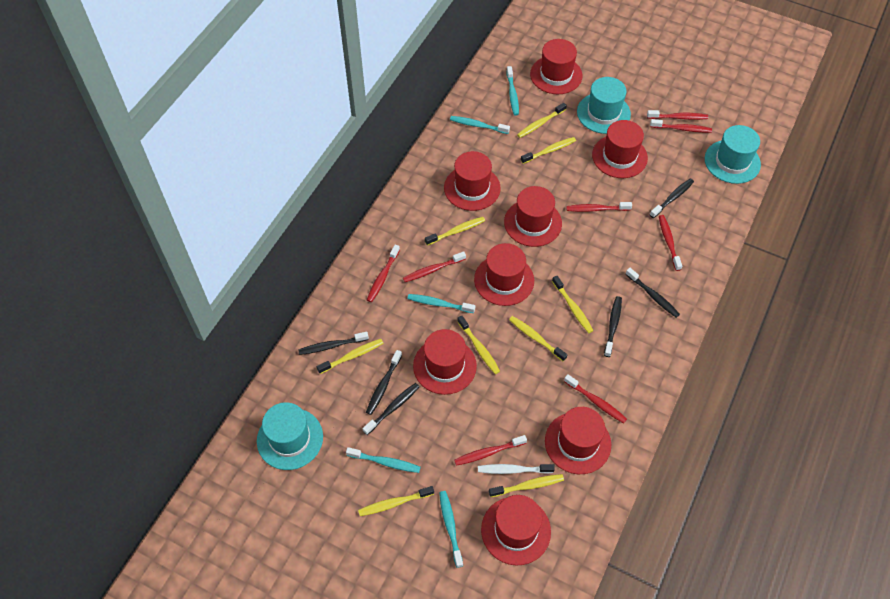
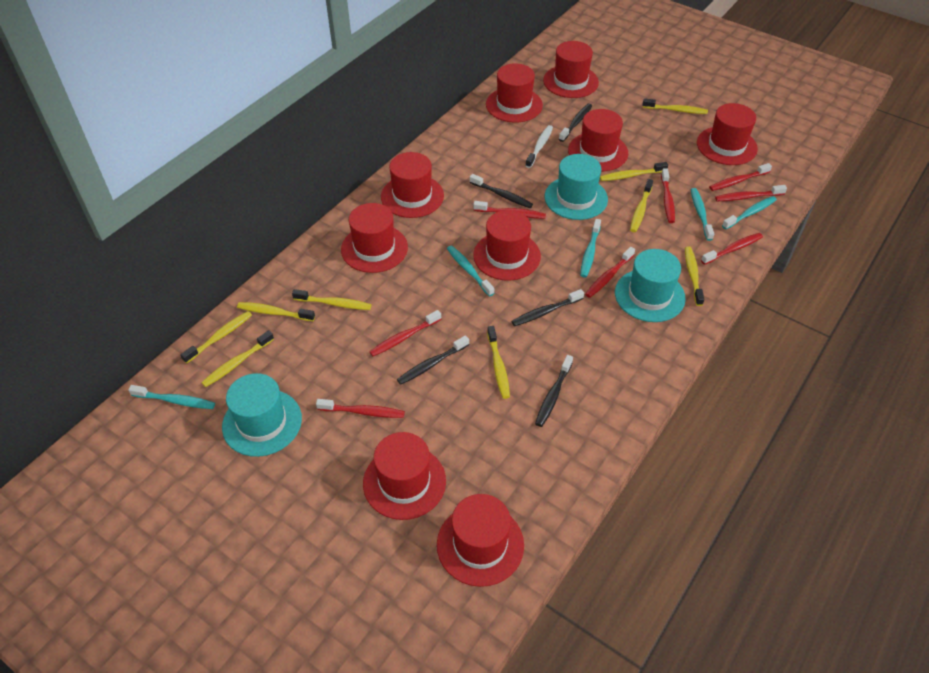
black toothbrush: 6 -> 5
red hat: 8 -> 9

